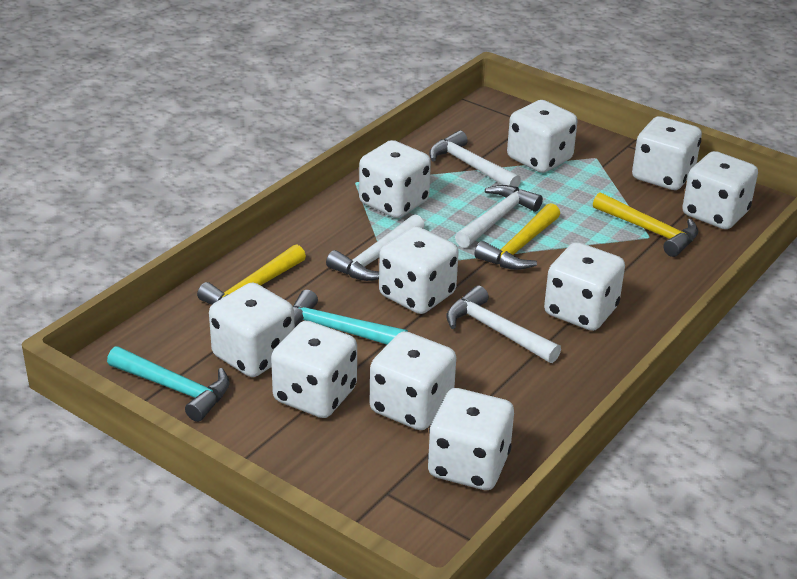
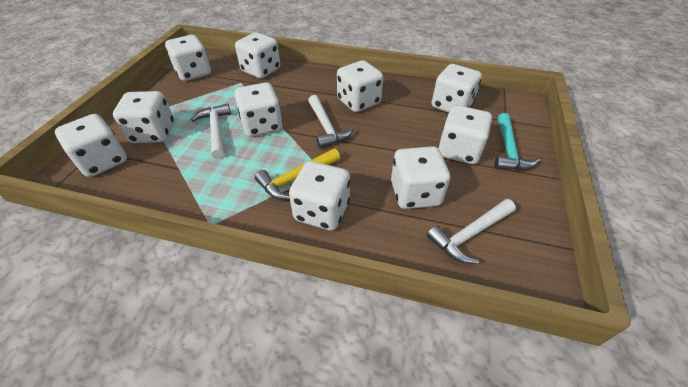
turquoise hammer: 2 -> 1
white hammer: 4 -> 3
yellow hammer: 3 -> 1

